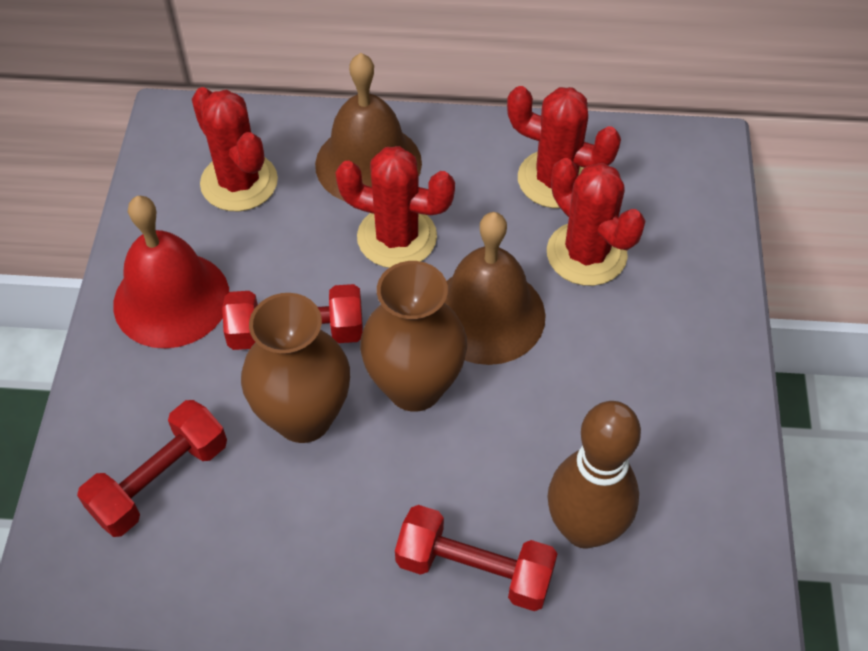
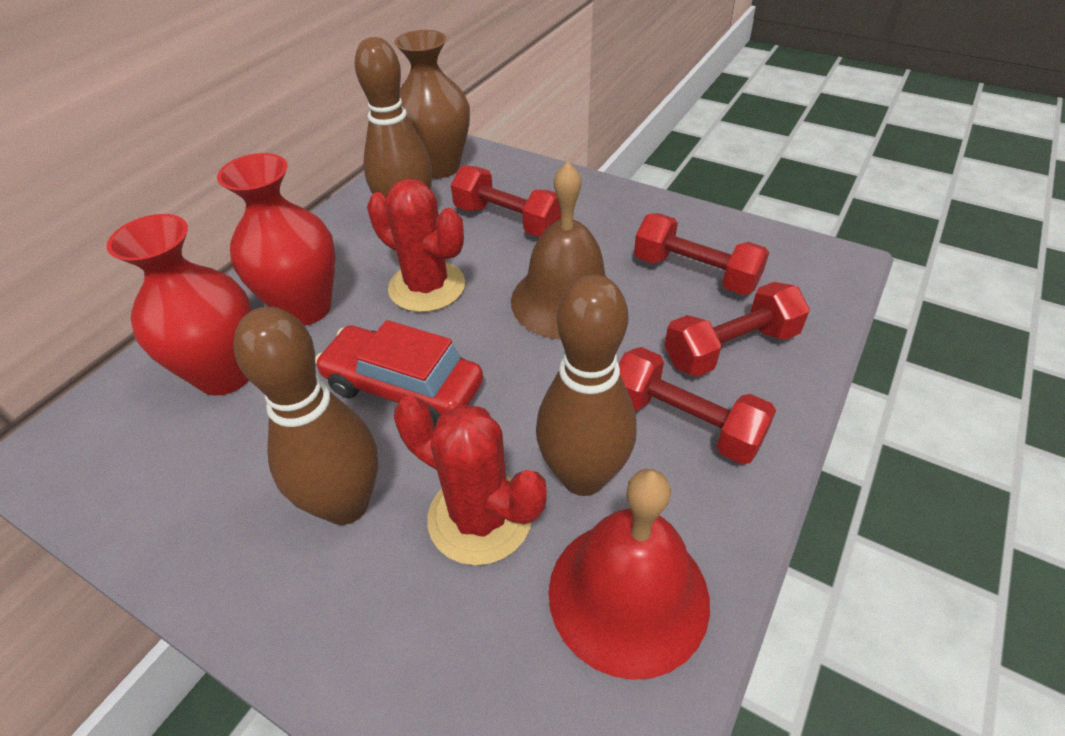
brown bell: 2 -> 1
brown bowling pin: 1 -> 3
brown vase: 2 -> 1
red cactus: 4 -> 2
red car: 0 -> 1
red dumbbell: 3 -> 4
red vase: 0 -> 2

